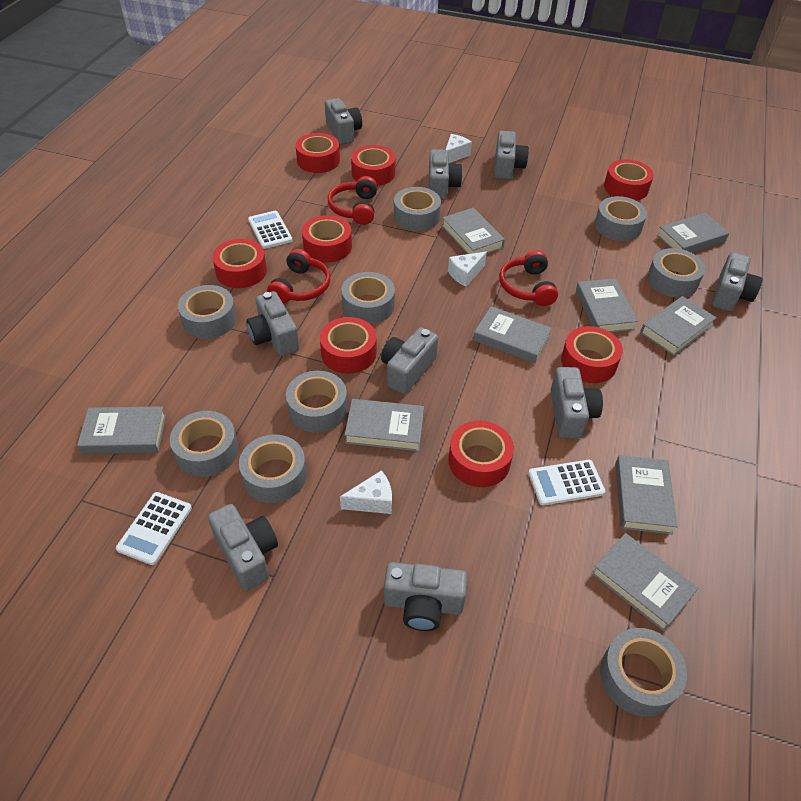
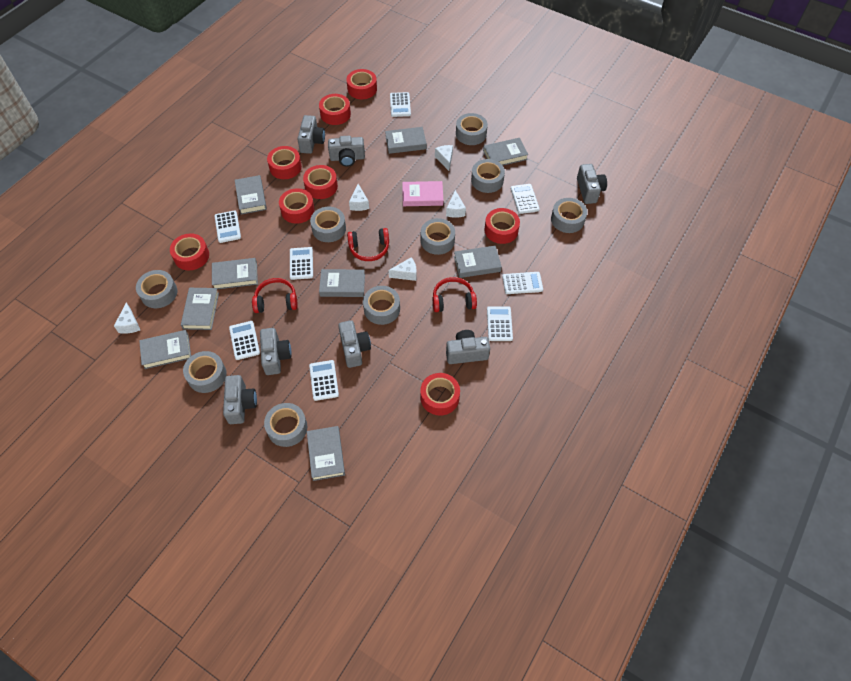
grey camera: 9 -> 7
pink book: 0 -> 1
white calculator: 3 -> 8
white cheese: 3 -> 5

